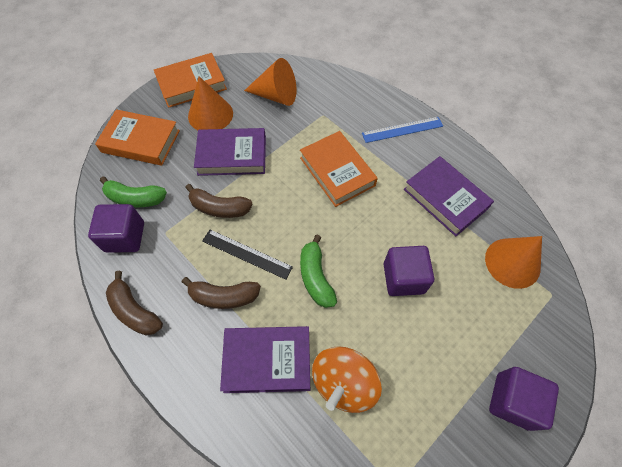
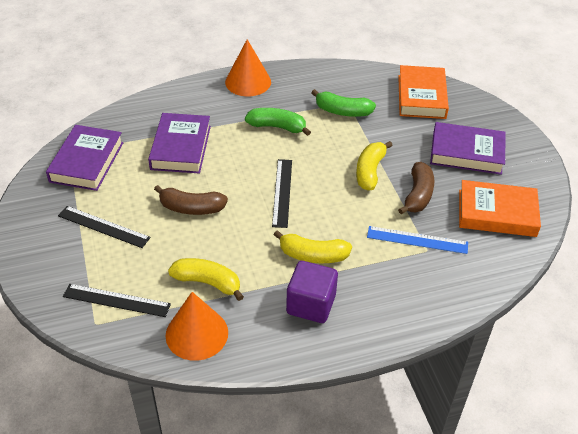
black ruler: 1 -> 3
brown banana: 3 -> 2
orange book: 3 -> 2
orange cone: 3 -> 2
orange spinning top: 1 -> 0
purple cube: 3 -> 1
yellow banana: 0 -> 3

